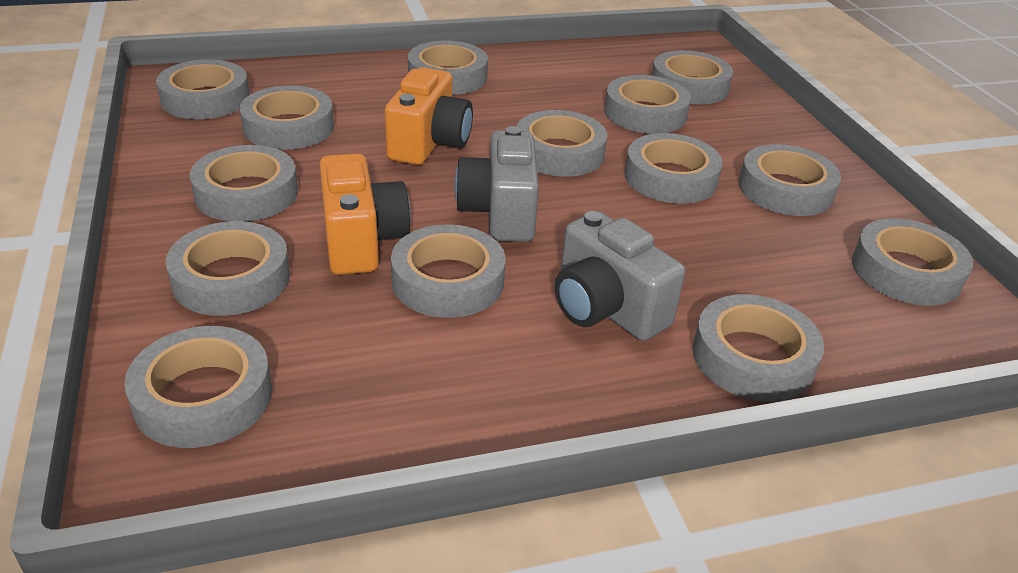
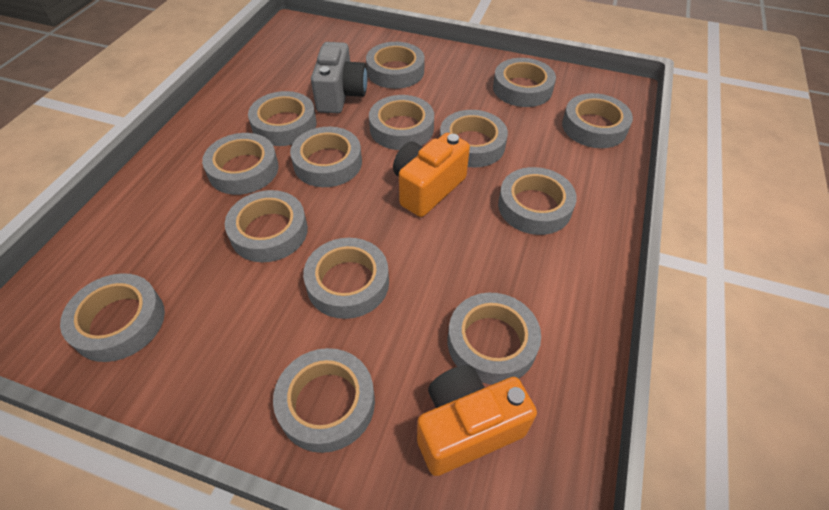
grey camera: 2 -> 1

